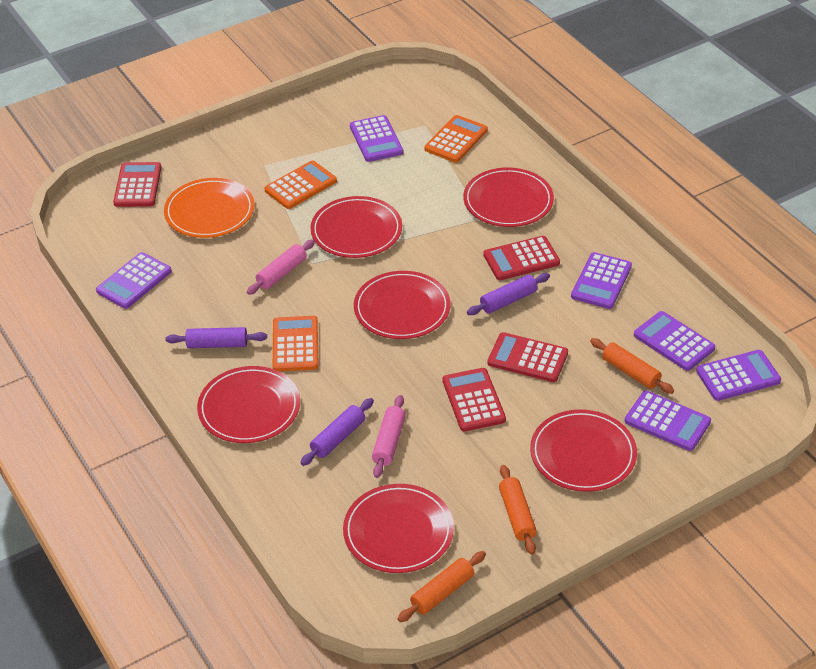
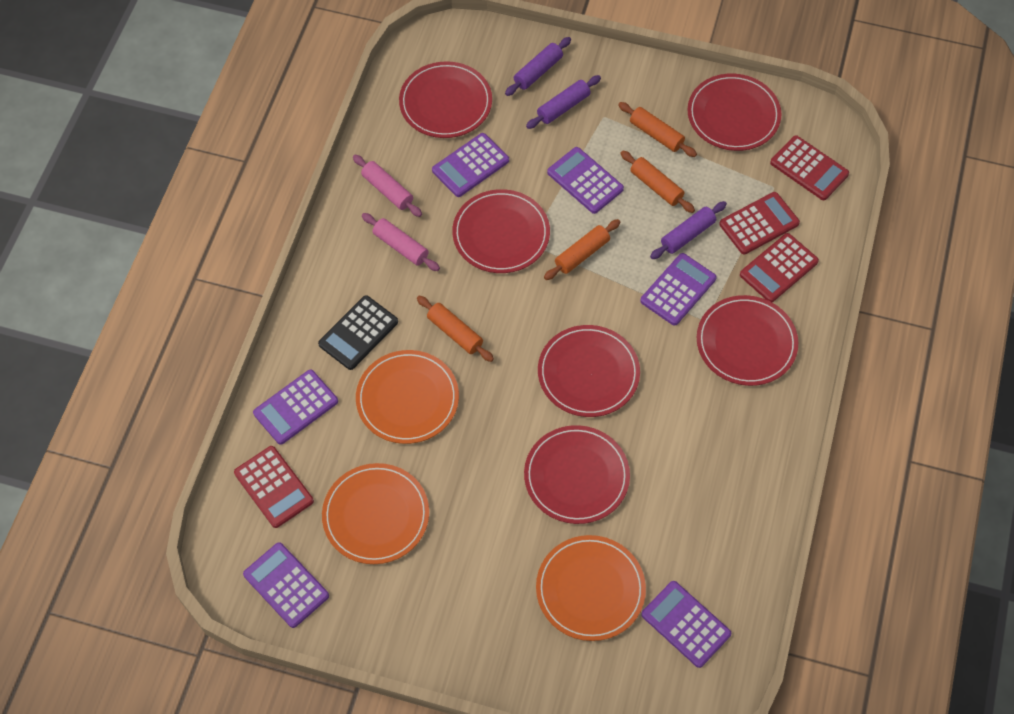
black calculator: 0 -> 1
orange calculator: 3 -> 0
orange plate: 1 -> 3
orange rolling pin: 3 -> 4

